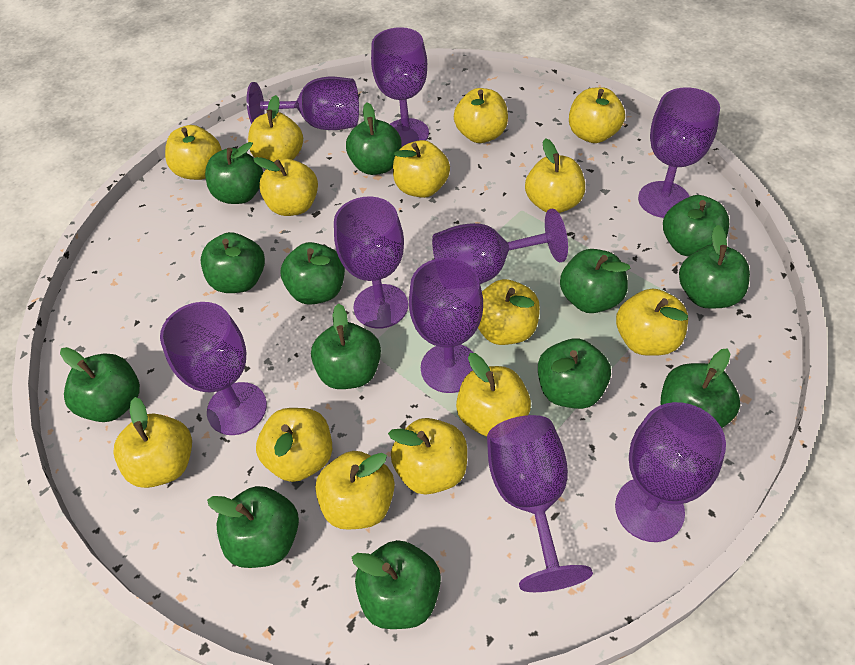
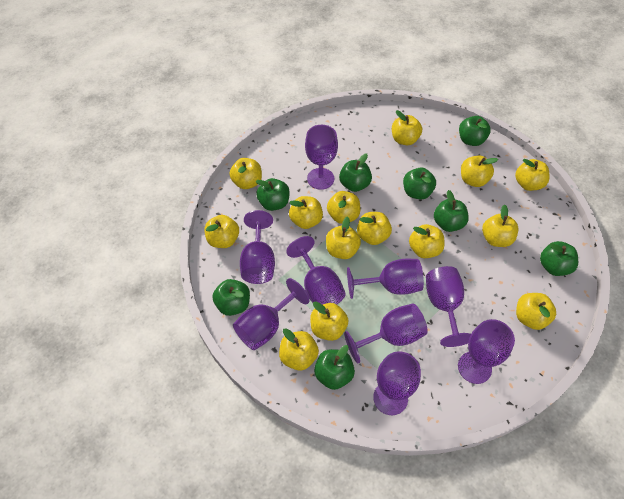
green apple: 13 -> 8

